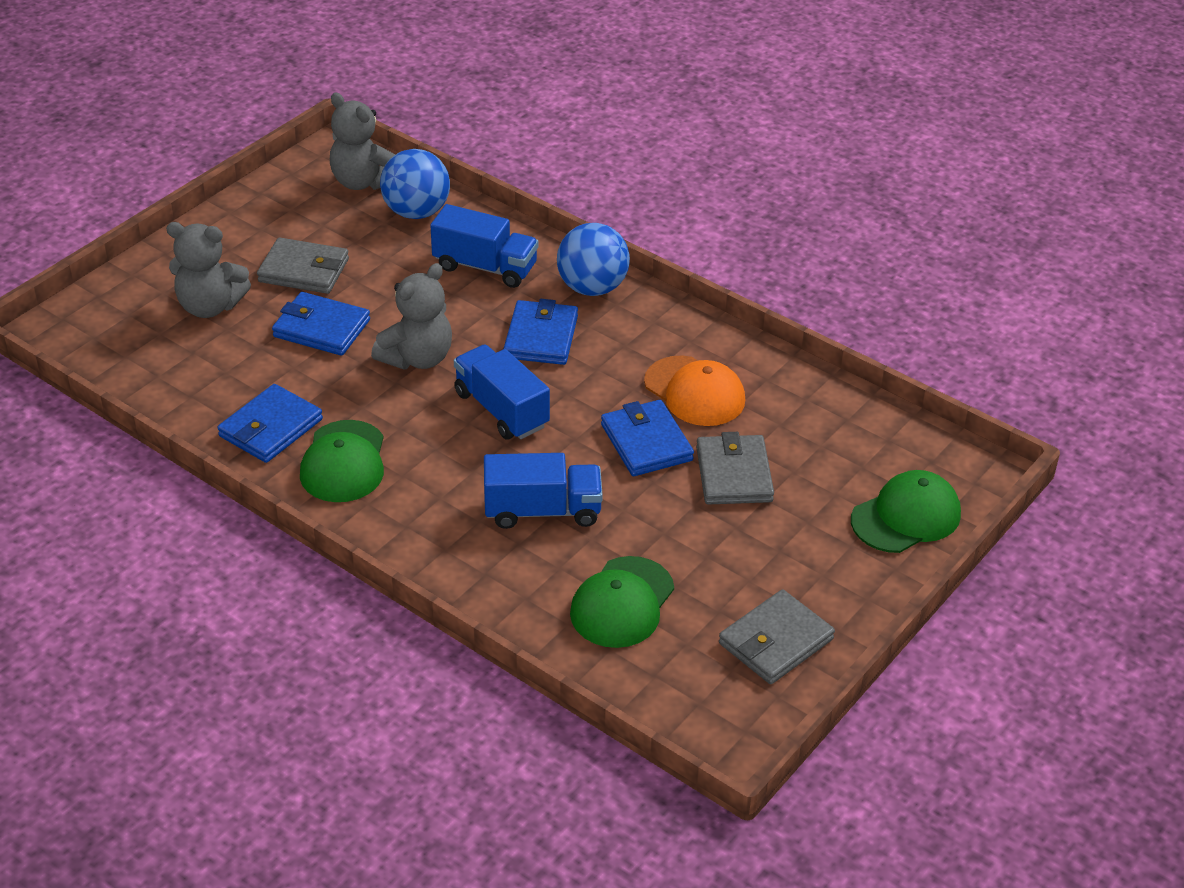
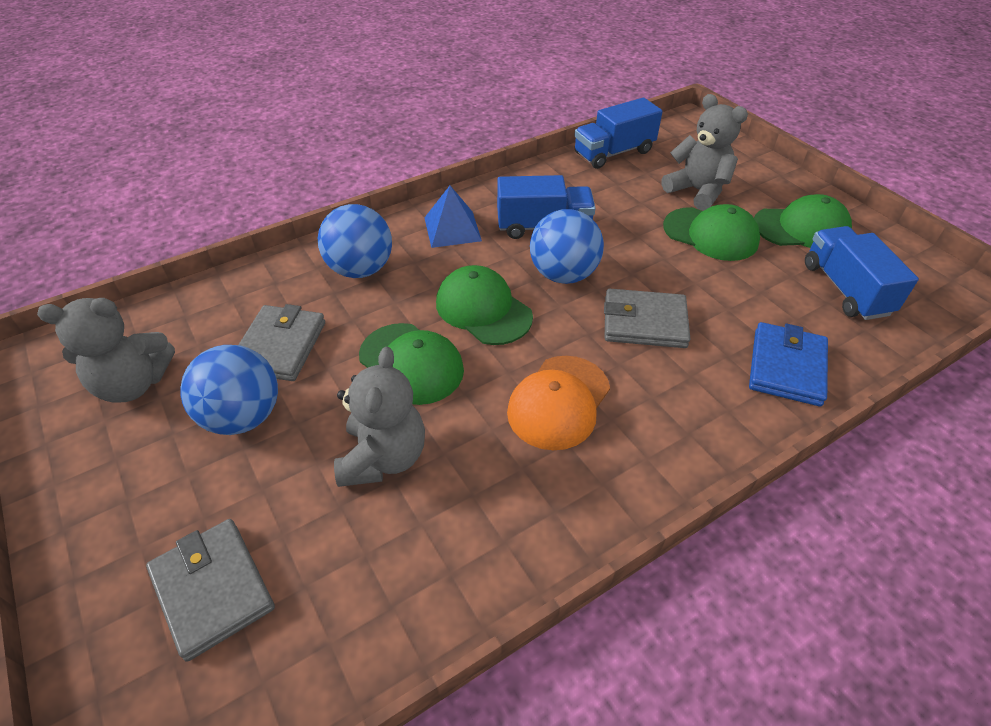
blue ball: 2 -> 3
blue pyramid: 0 -> 1
blue wallet: 4 -> 1
green cap: 3 -> 4

